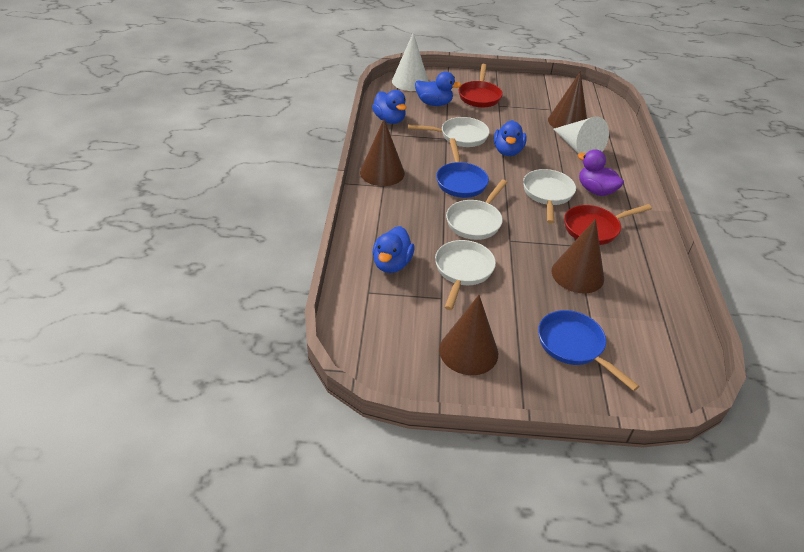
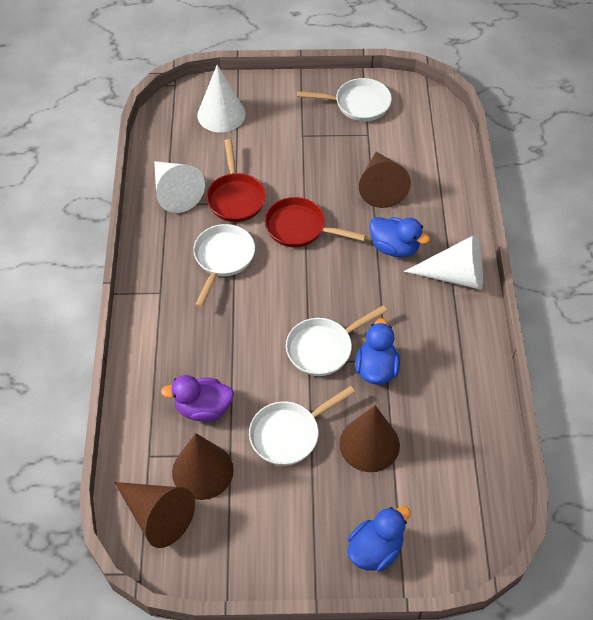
blue duck: 4 -> 3
blue pan: 2 -> 0
white cone: 2 -> 3

